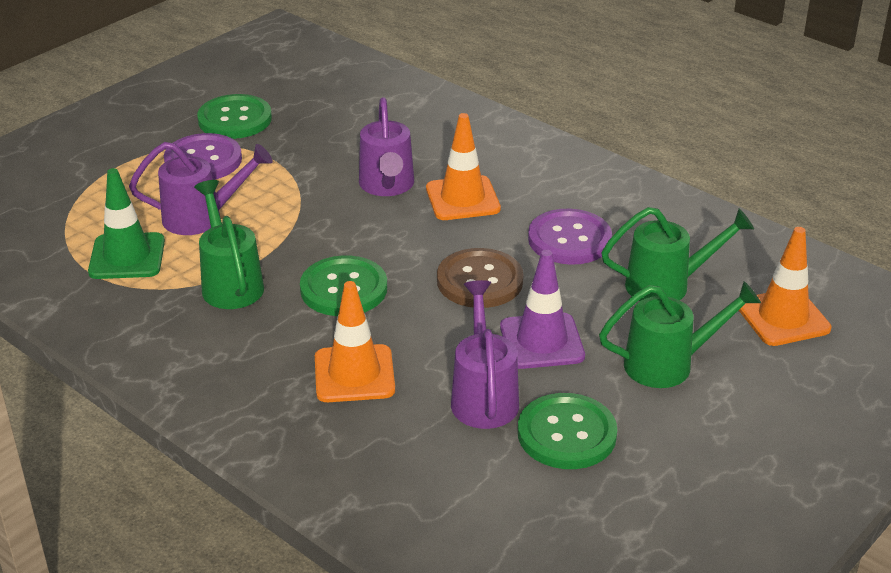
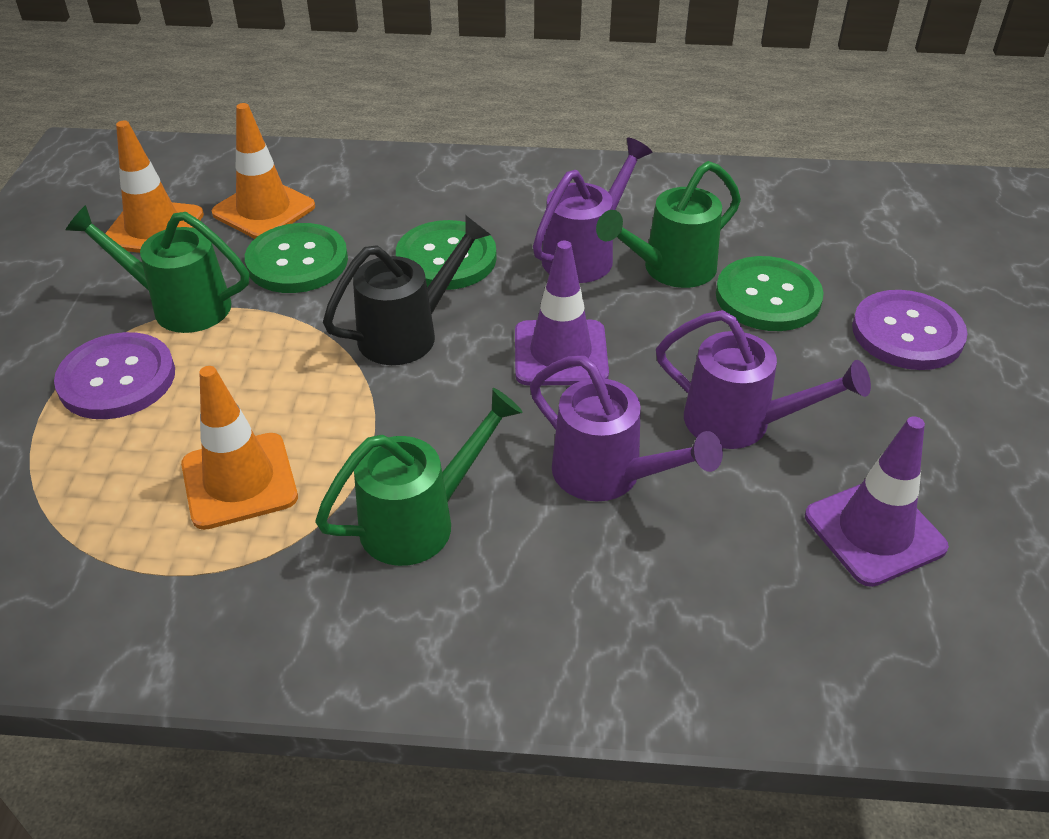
black watering can: 0 -> 1
brown button: 1 -> 0
green traffic cone: 1 -> 0
purple traffic cone: 1 -> 2

